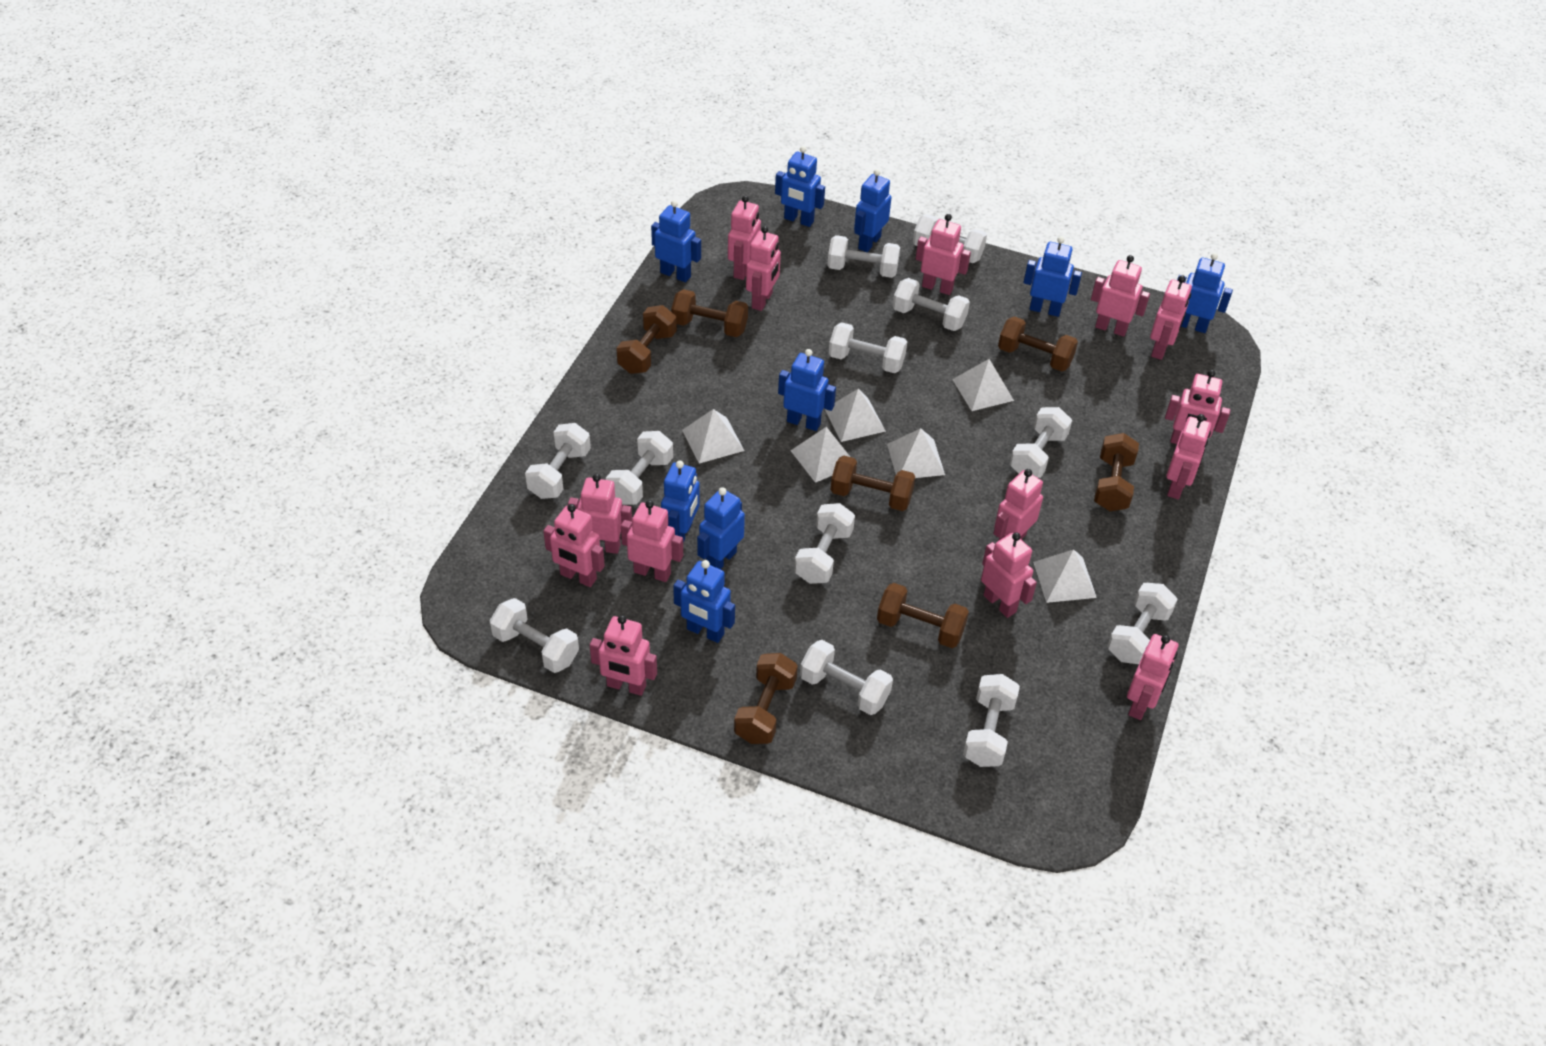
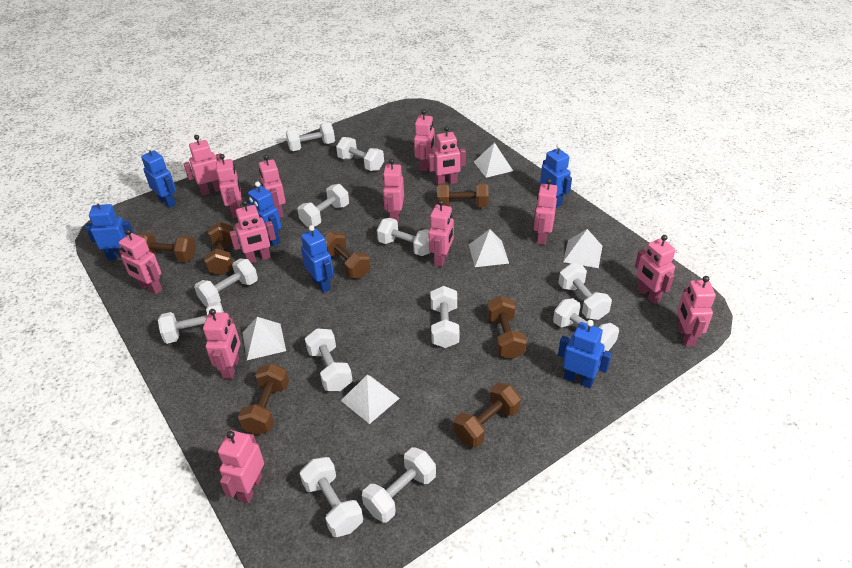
blue robot: 9 -> 6
white pyramid: 6 -> 5

